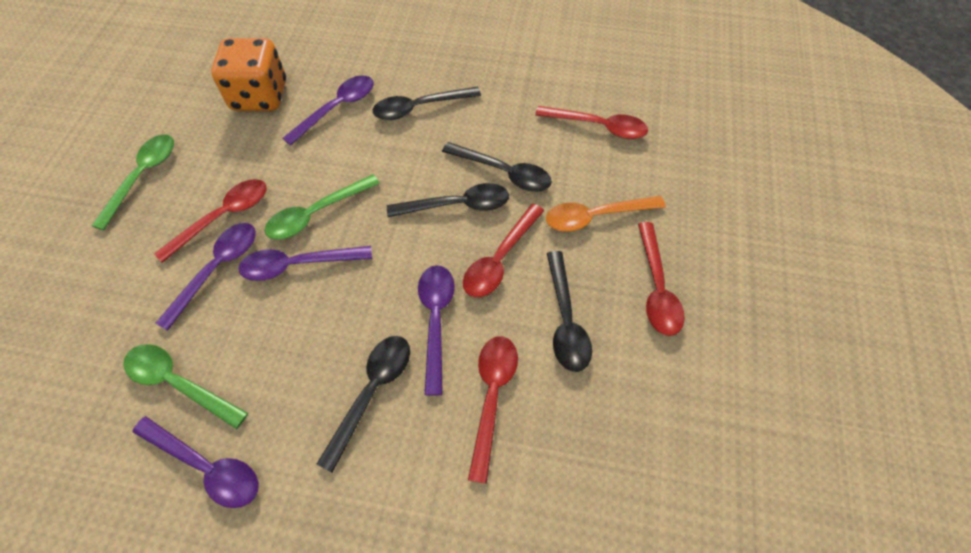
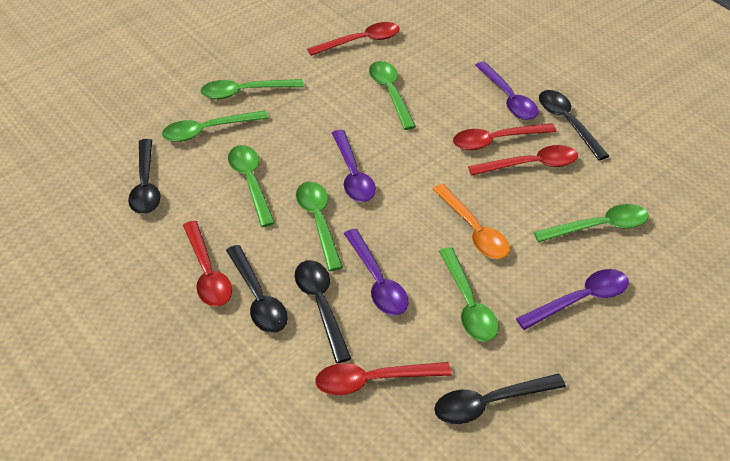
green spoon: 3 -> 7
orange dice: 1 -> 0
purple spoon: 5 -> 4

